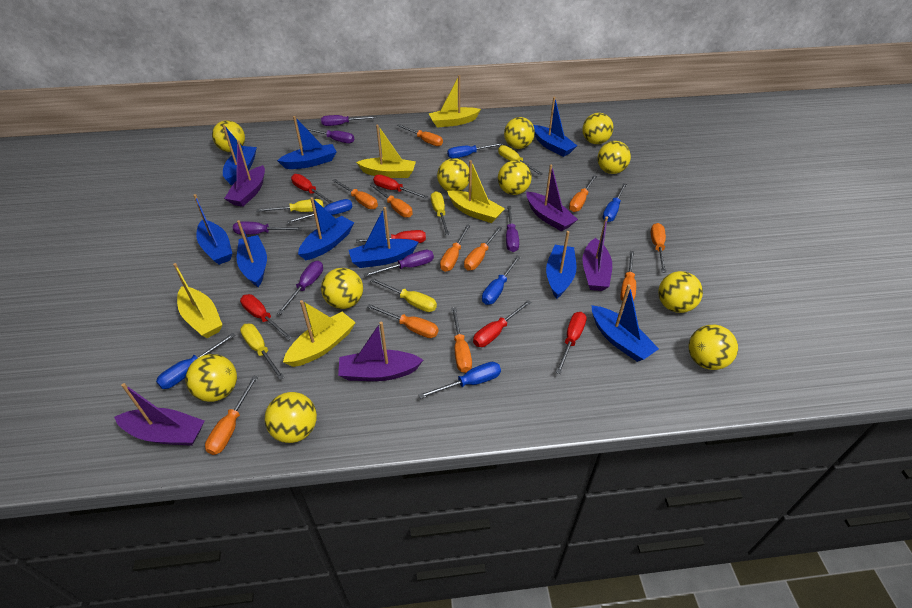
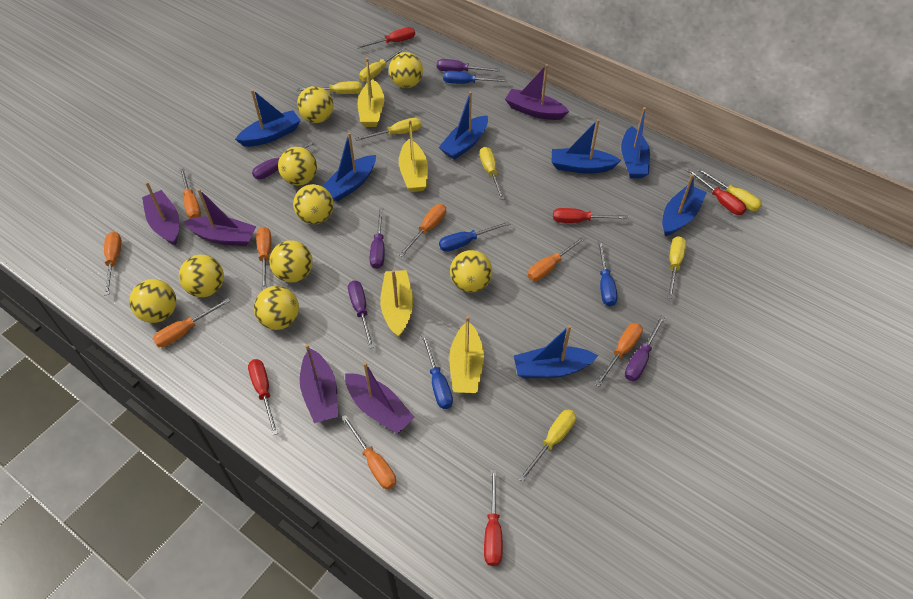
blue boat: 9 -> 7
blue screwdriver: 6 -> 4
orange screwdriver: 11 -> 8
purple screwdriver: 6 -> 5
red screwdriver: 6 -> 5
yellow ball: 11 -> 9
yellow boat: 5 -> 4
yellow screwdriver: 5 -> 7

